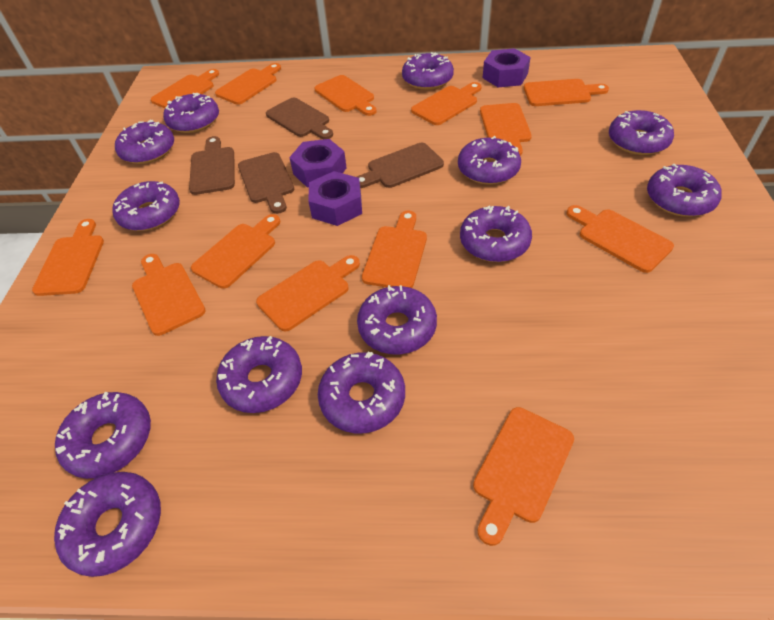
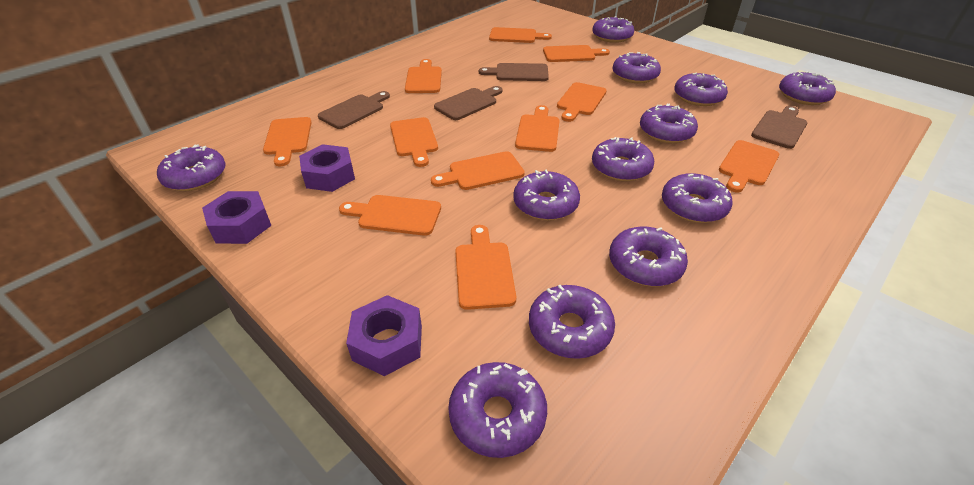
orange cutting board: 13 -> 11
purple donut: 13 -> 12

